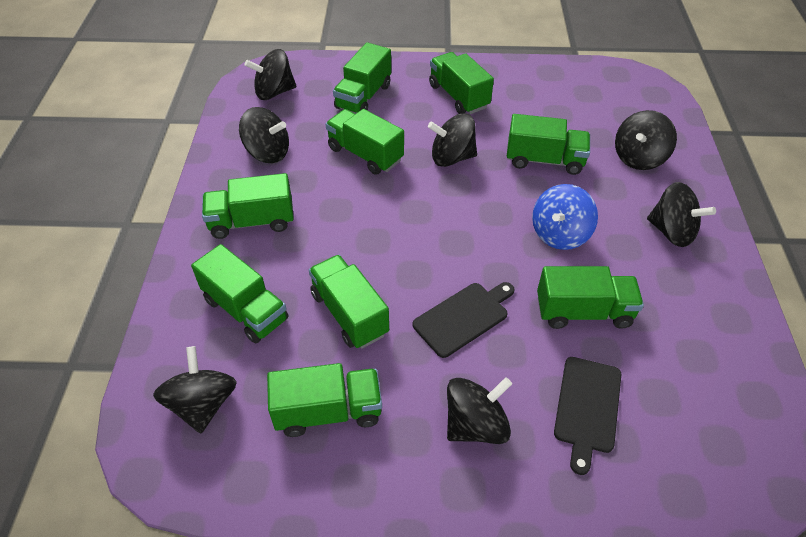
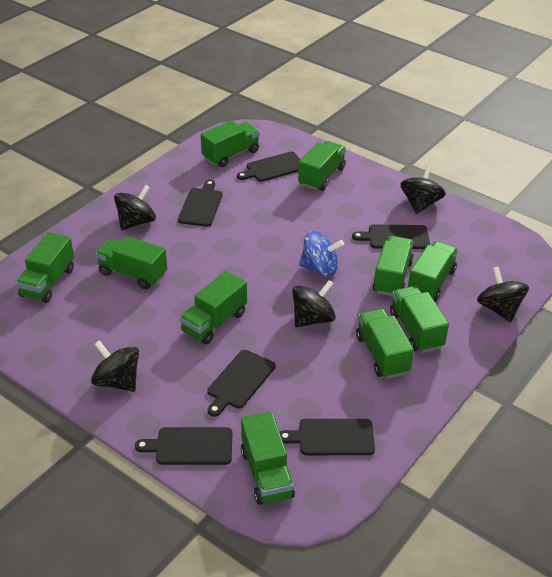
black cutting board: 2 -> 6
black spinning top: 7 -> 5
green truck: 9 -> 10

